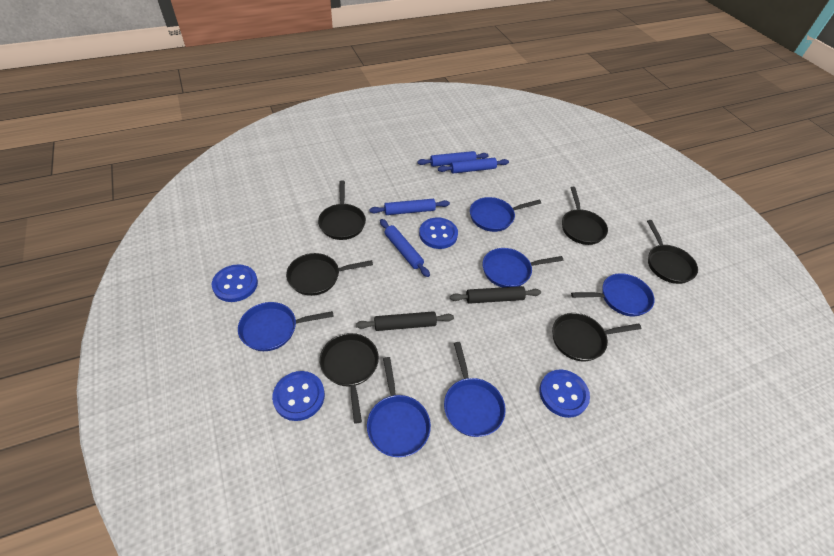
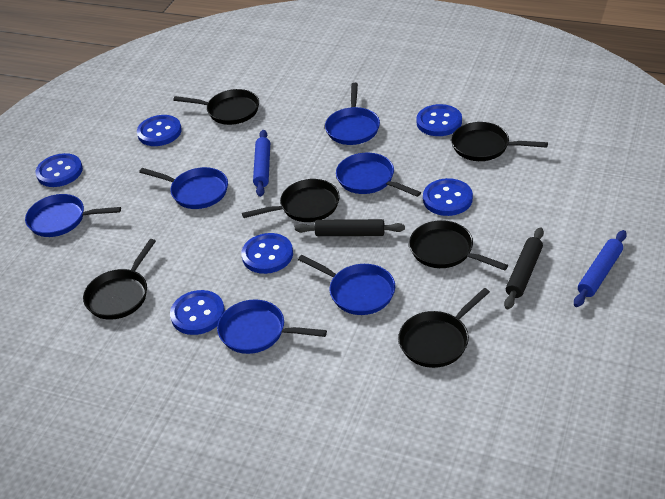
blue button: 4 -> 6
blue rolling pin: 4 -> 2

